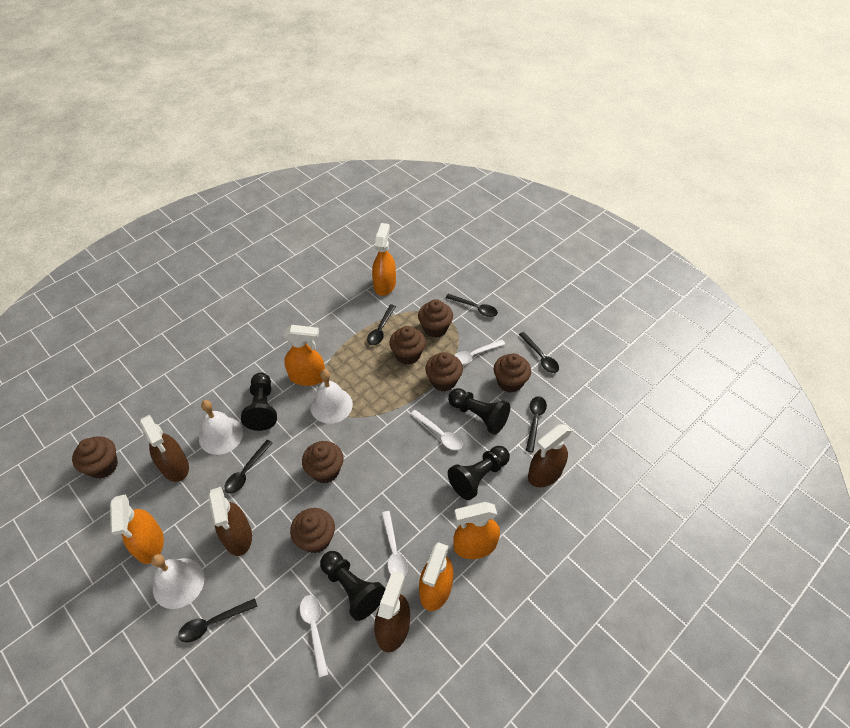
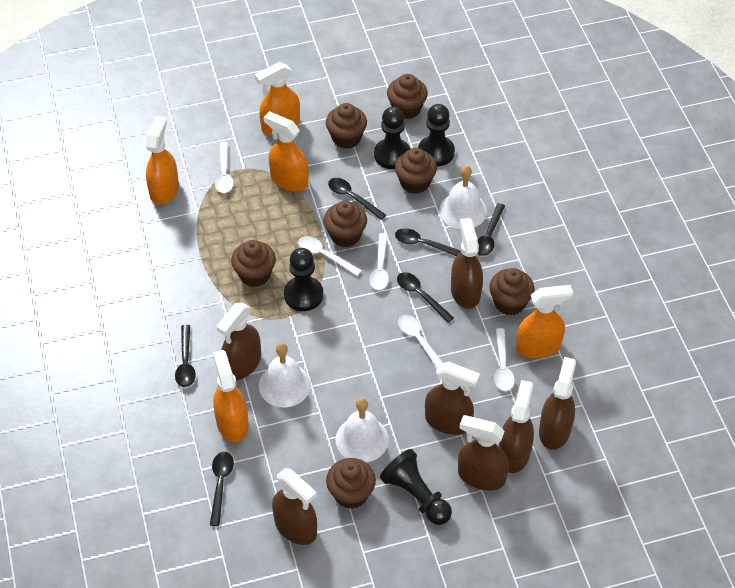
brown spray bottle: 4 -> 7
white spoon: 4 -> 5

